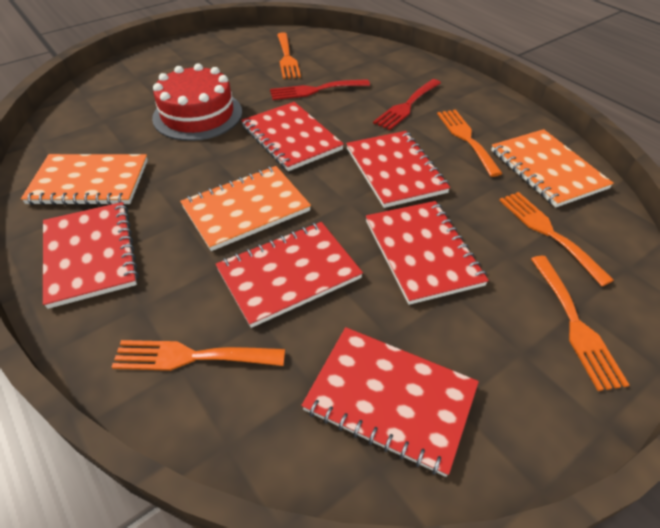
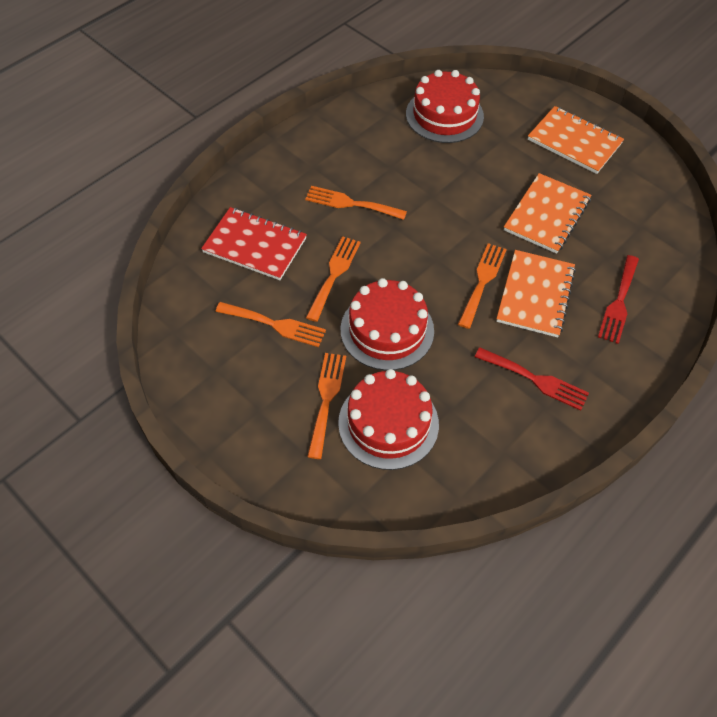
red cake: 1 -> 3
red notebook: 6 -> 1

